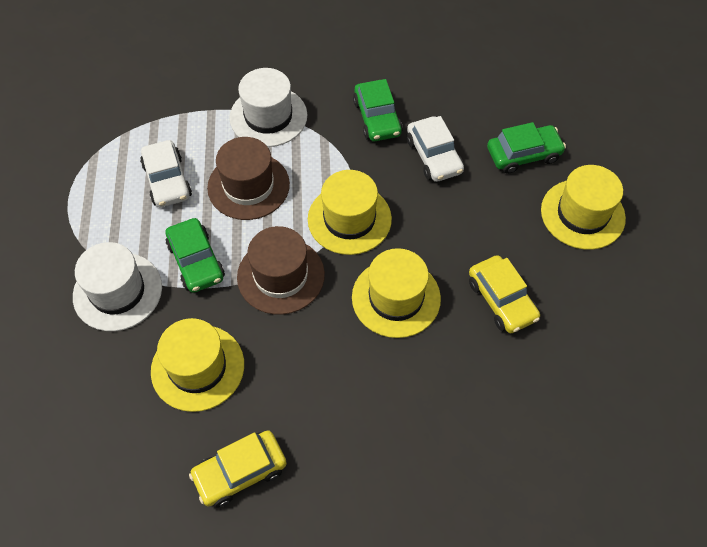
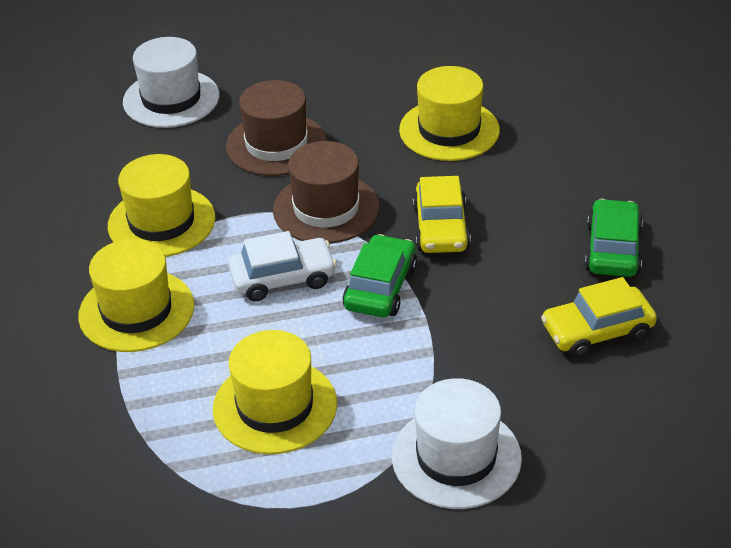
green car: 3 -> 2
white car: 2 -> 1

